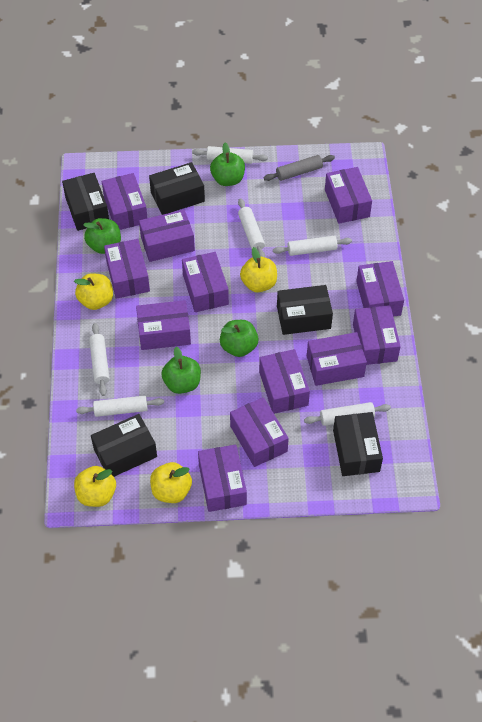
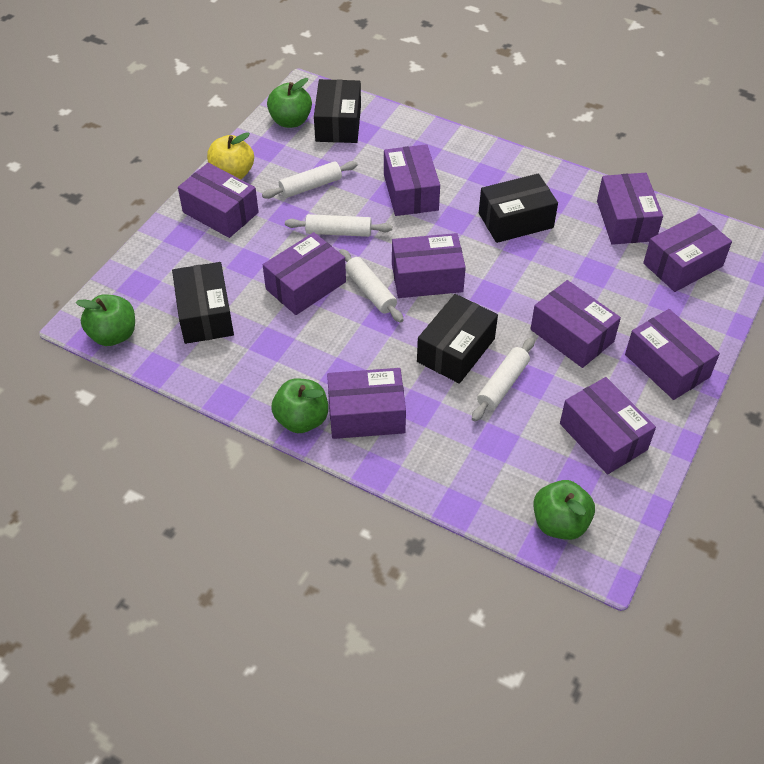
black box: 5 -> 4
grey rolling pin: 1 -> 0
purple box: 12 -> 10
white rolling pin: 6 -> 4
yellow apple: 4 -> 1

